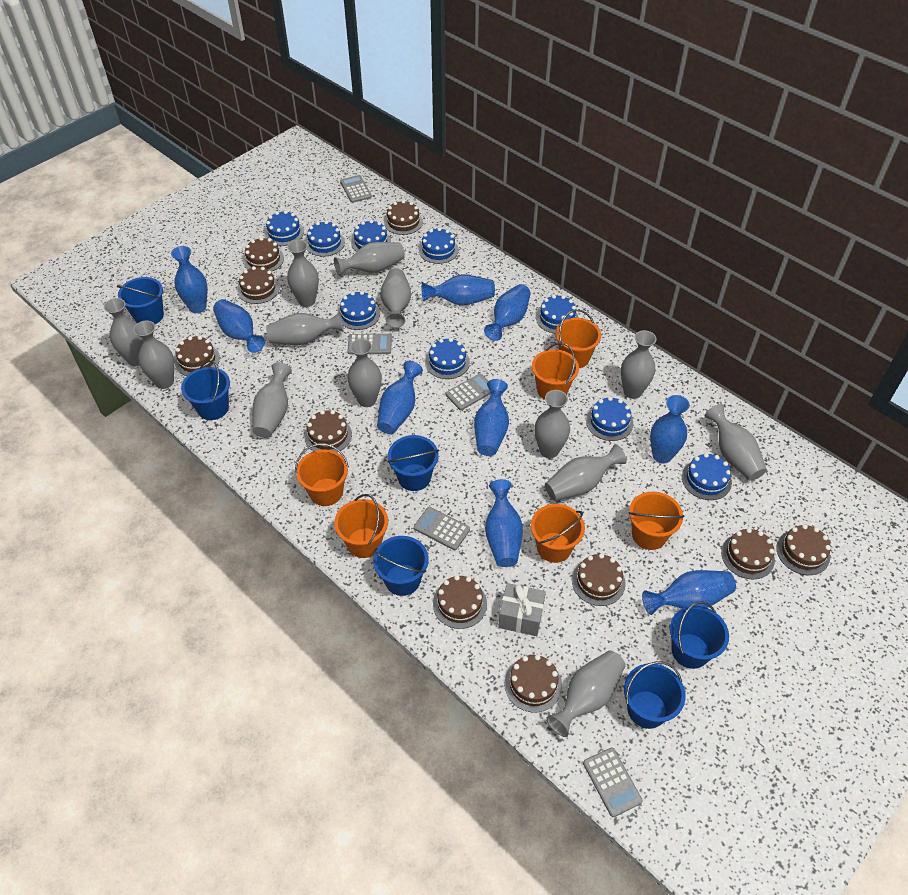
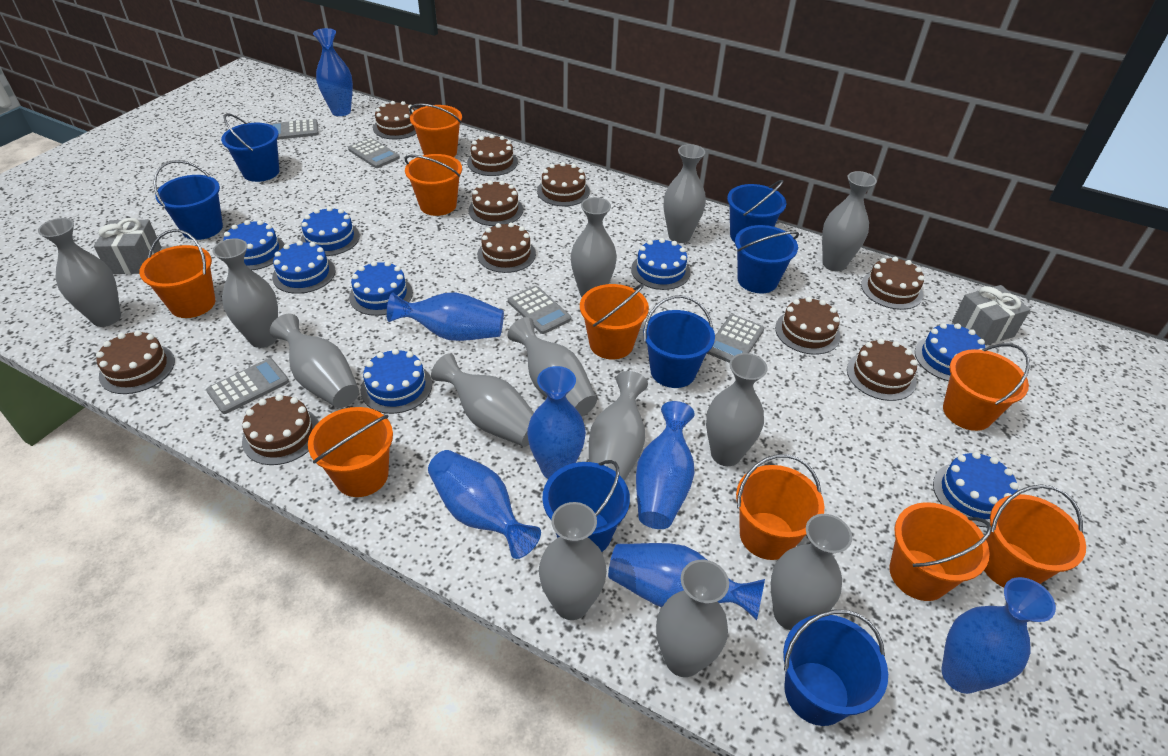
blue bucket: 6 -> 7
blue cake: 9 -> 8
blue vase: 9 -> 7
grey gift: 1 -> 2
orange bucket: 6 -> 9

